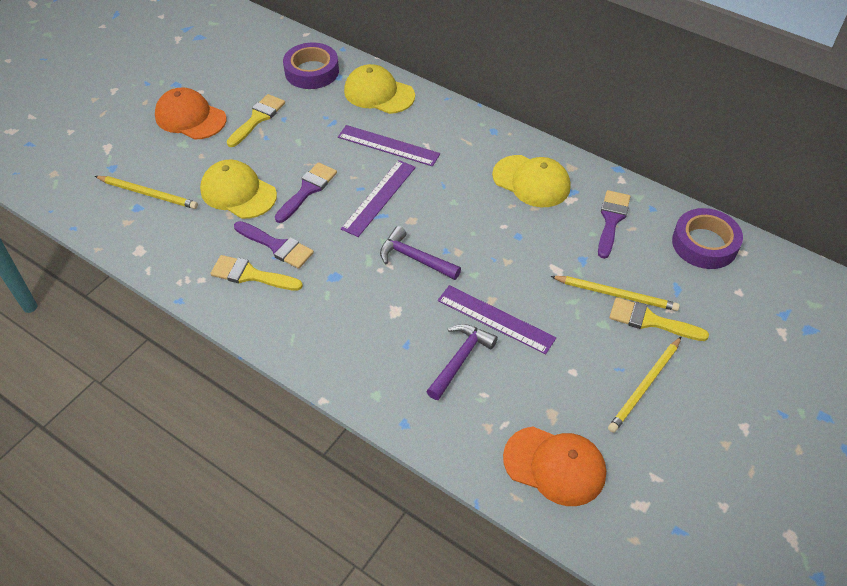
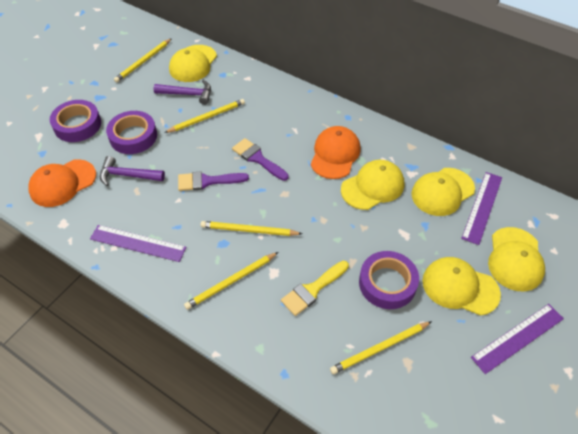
purple brush: 3 -> 2
purple tape: 2 -> 3
yellow brush: 3 -> 1
yellow cap: 3 -> 5
yellow pencil: 3 -> 5

